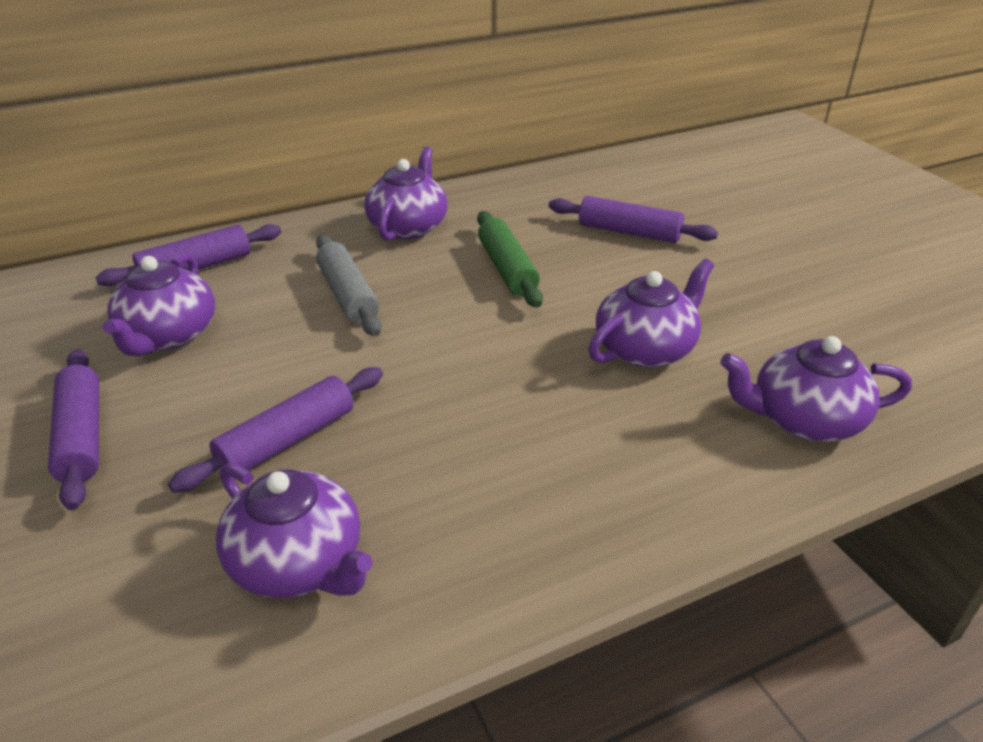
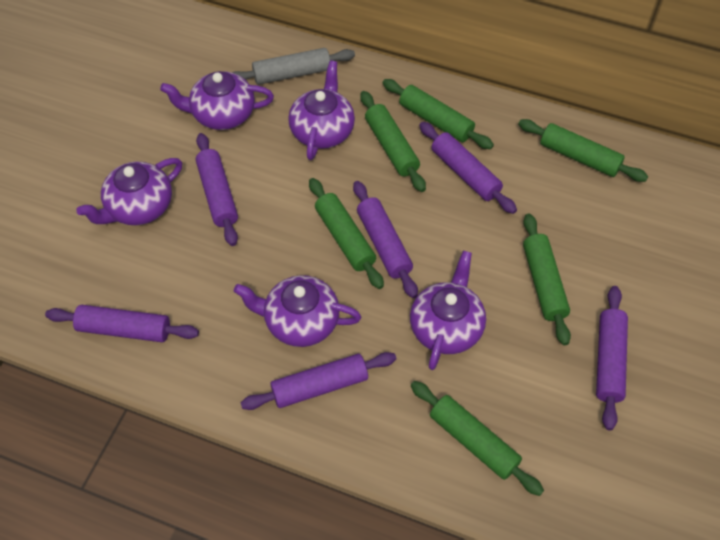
green rolling pin: 1 -> 6
purple rolling pin: 4 -> 6

